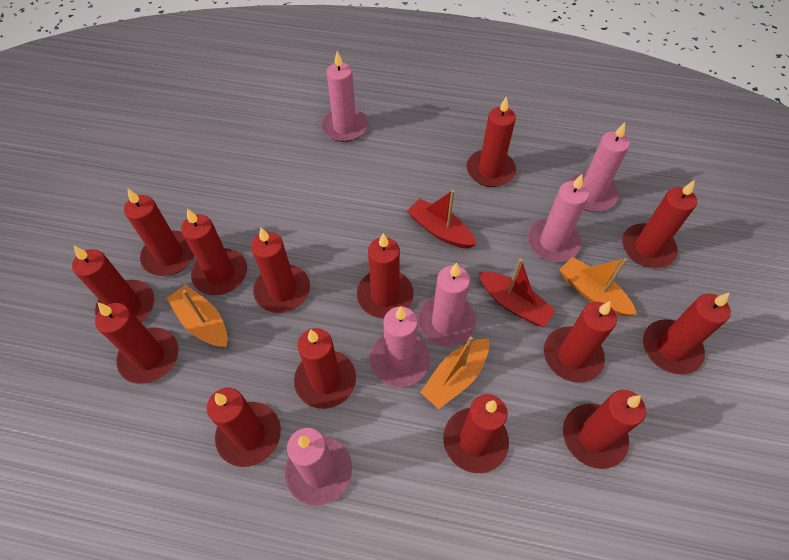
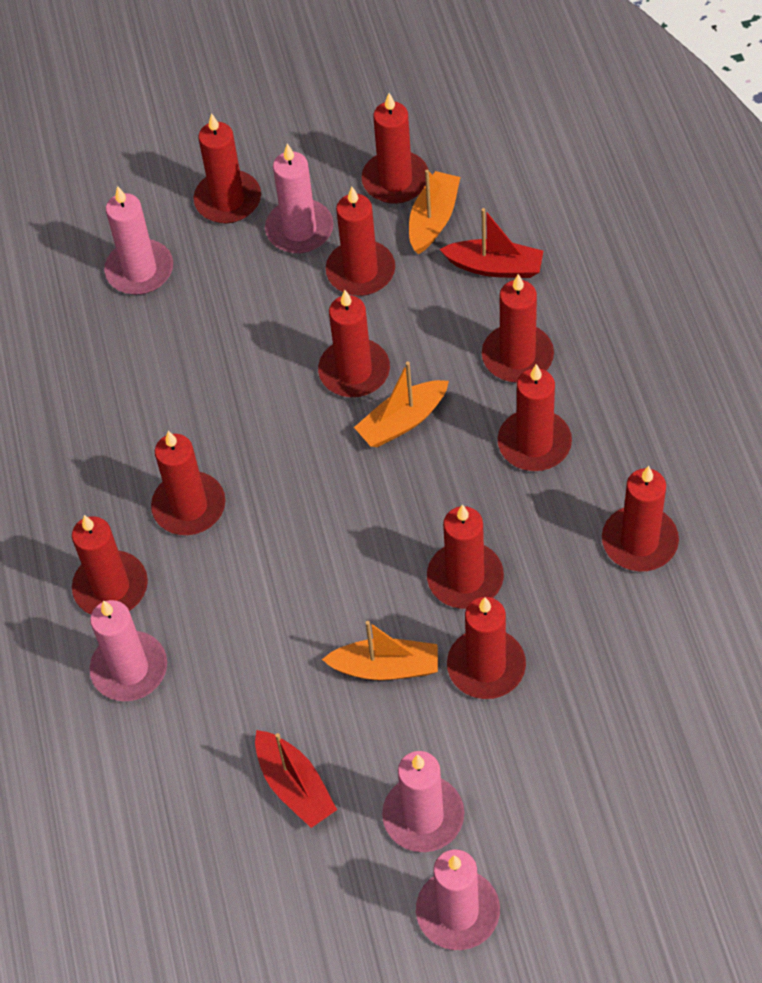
pink candle: 6 -> 5
red candle: 14 -> 11

